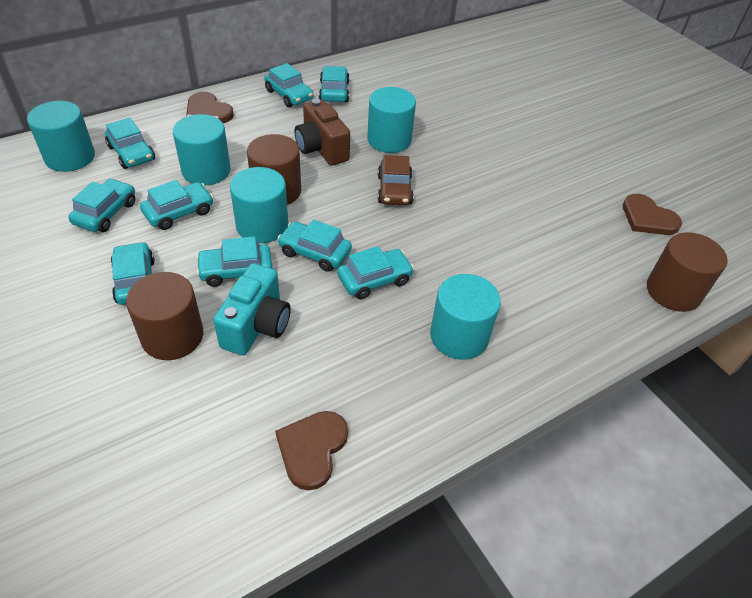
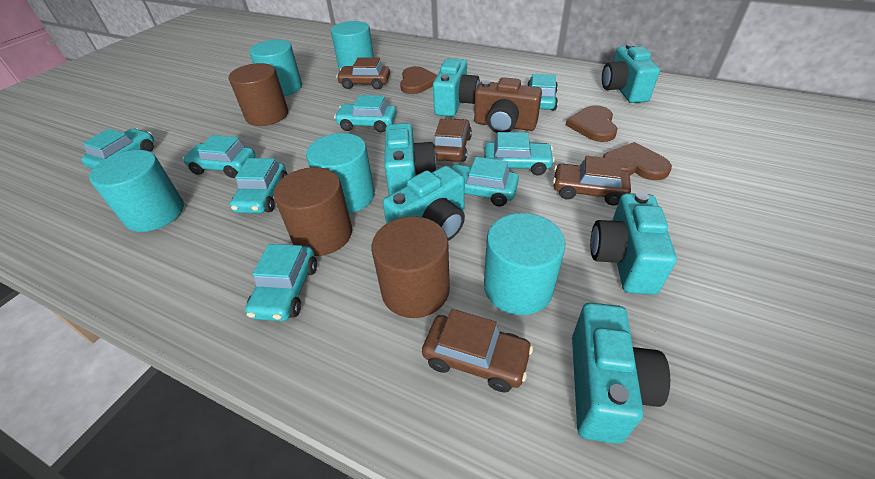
brown car: 1 -> 4
turquoise camera: 1 -> 6
turquoise car: 9 -> 8

